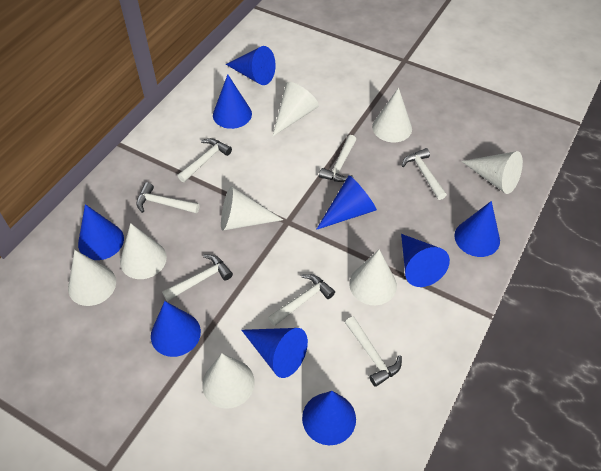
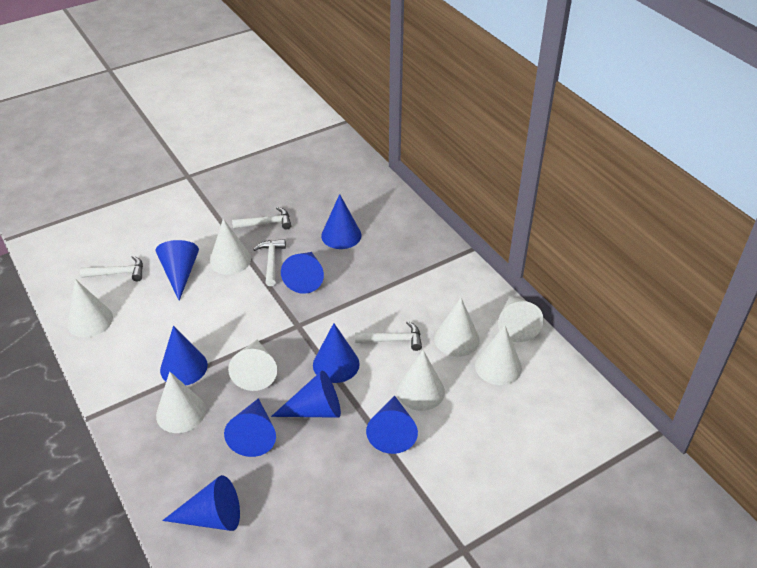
white hammer: 7 -> 4

